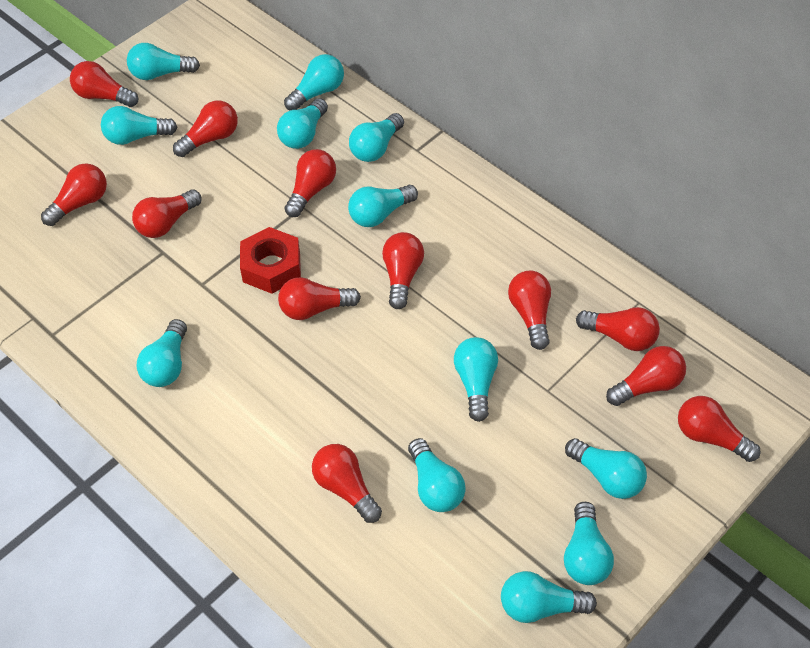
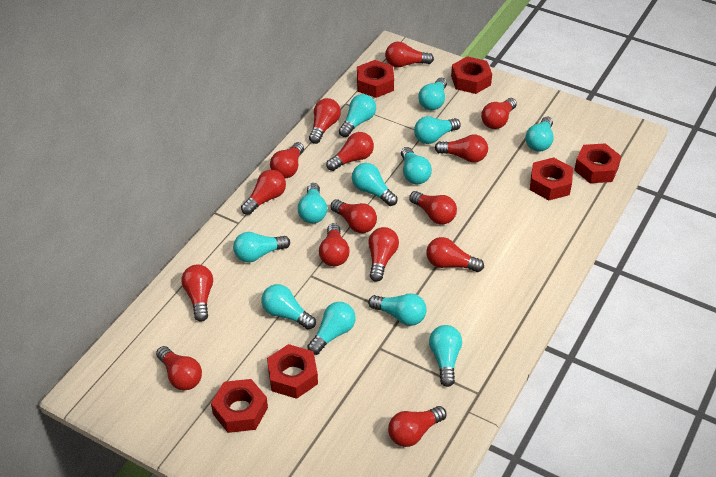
red light bulb: 12 -> 15
red nut: 1 -> 6

